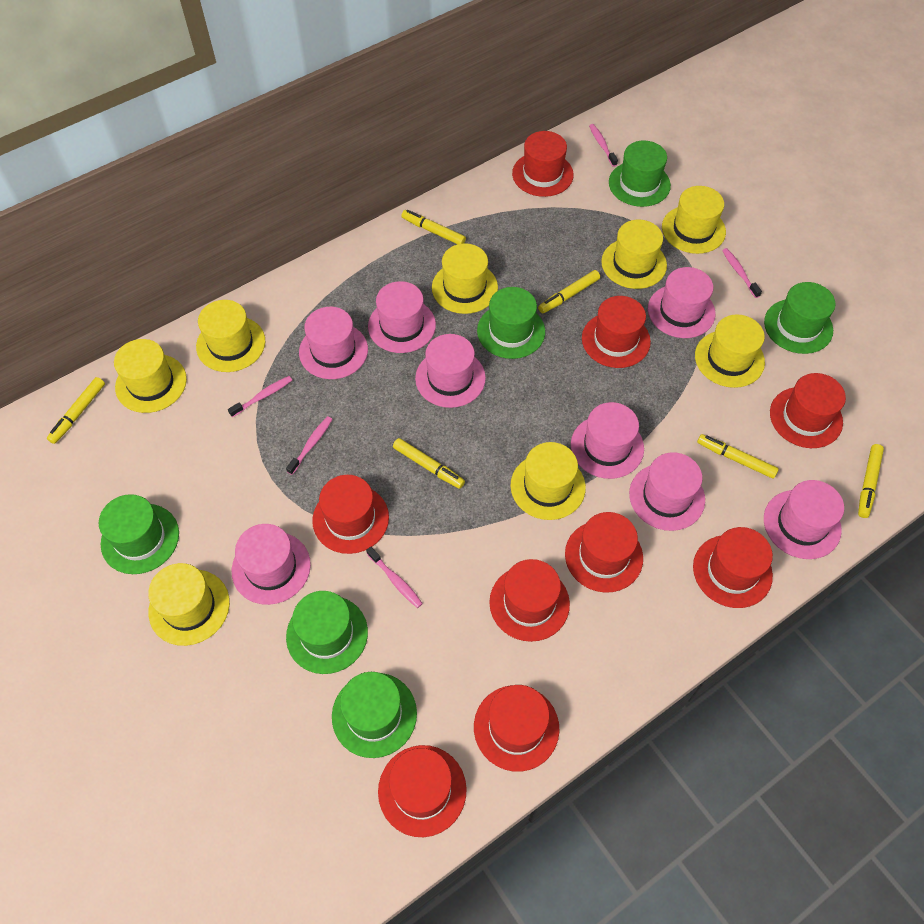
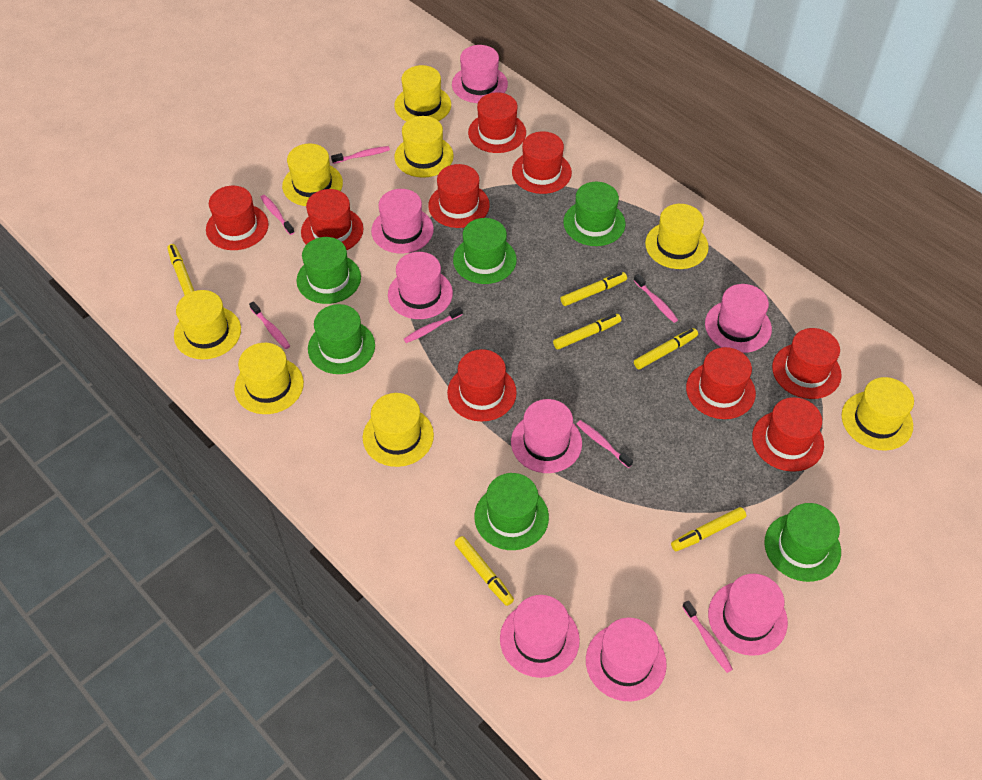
pink toothbrush: 5 -> 7

